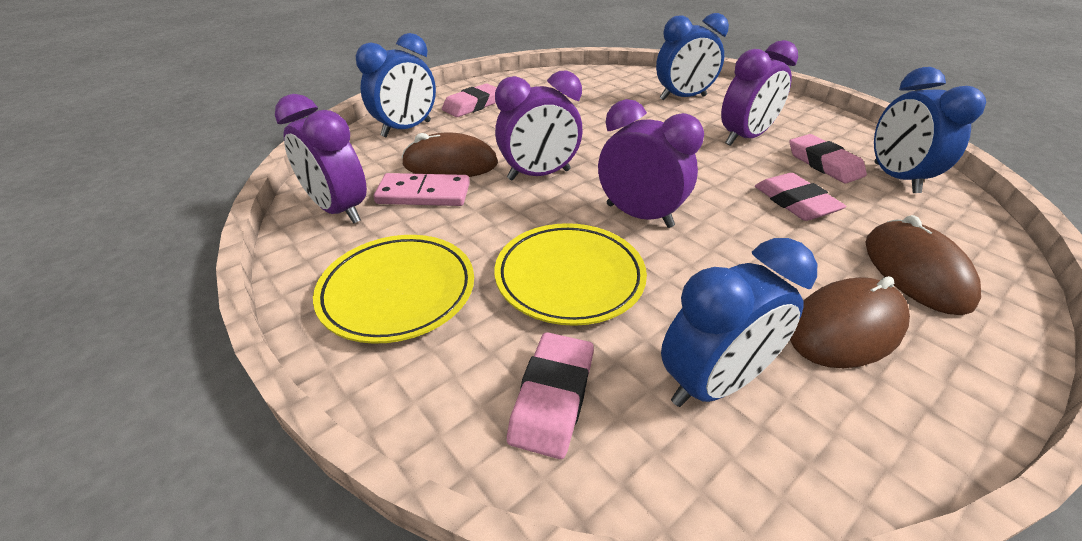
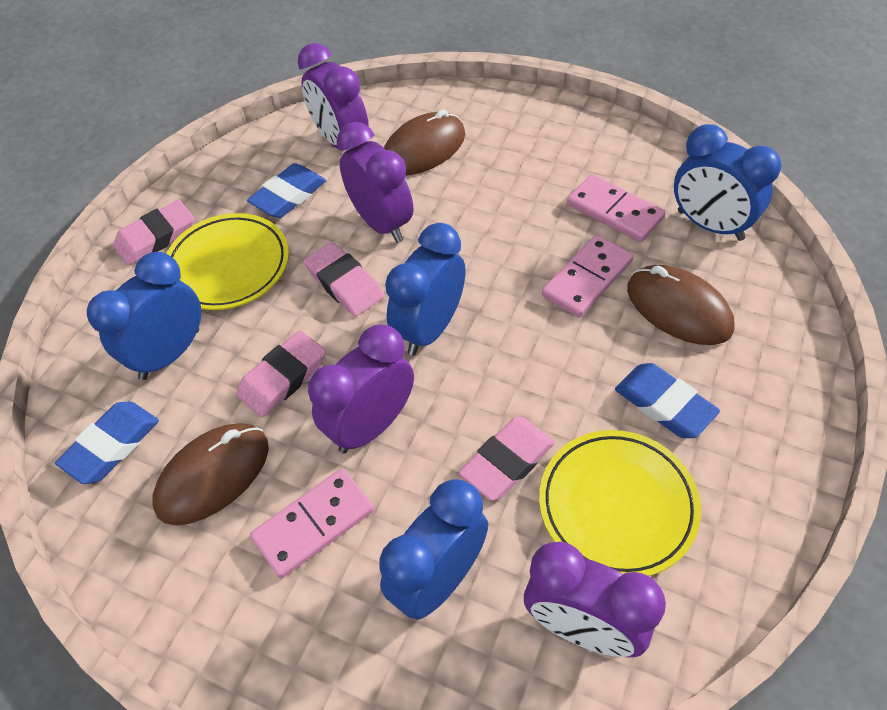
blue eraser: 0 -> 3
pink domino: 1 -> 3

